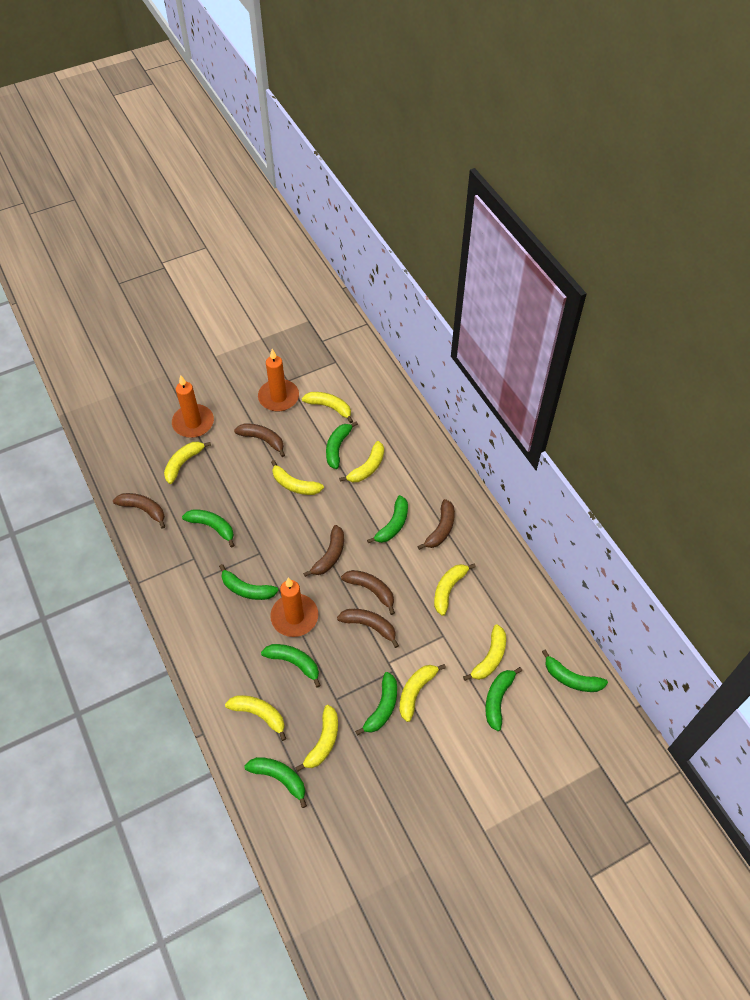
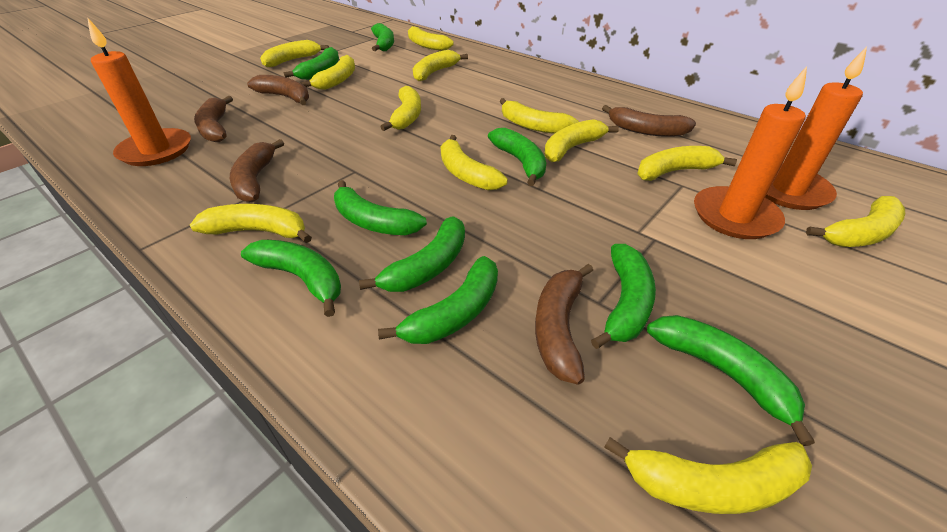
brown banana: 6 -> 5
yellow banana: 9 -> 12

